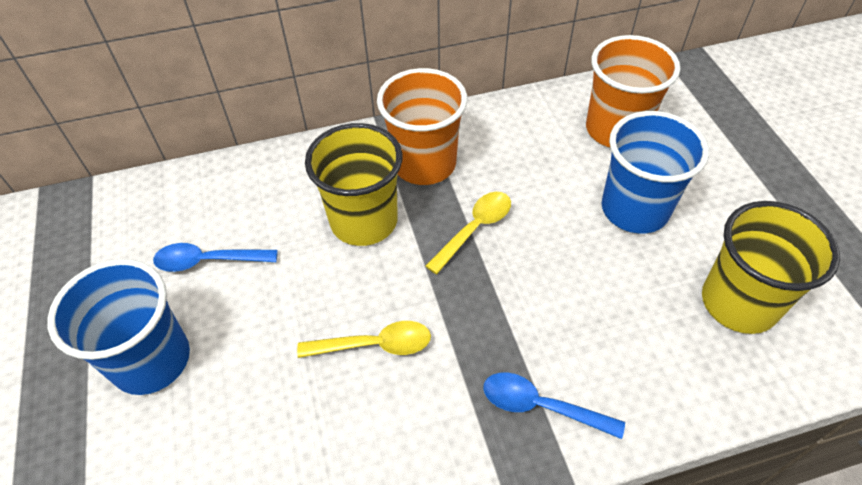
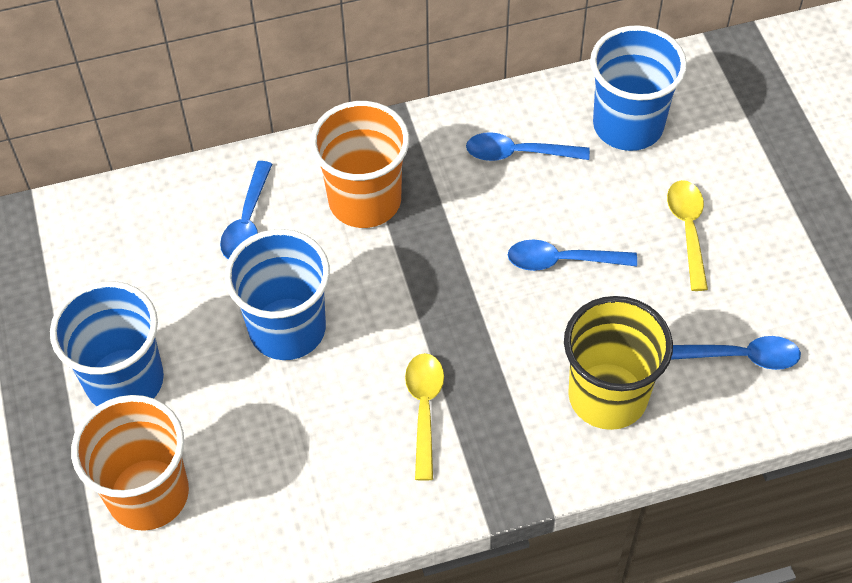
blue cup: 2 -> 3
blue spoon: 2 -> 4
yellow cup: 2 -> 1

